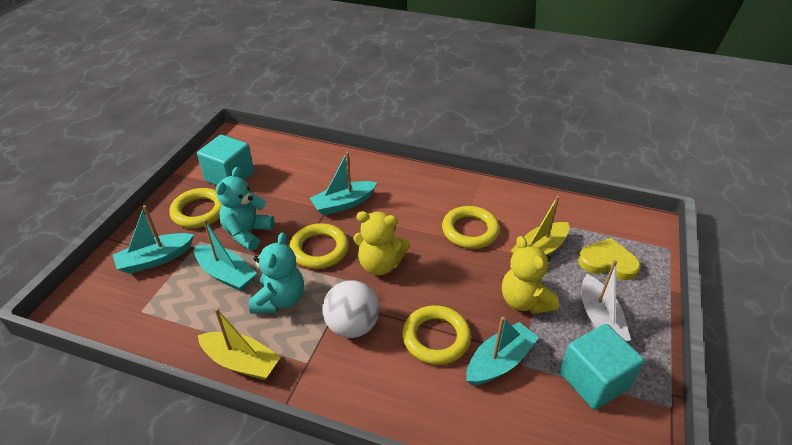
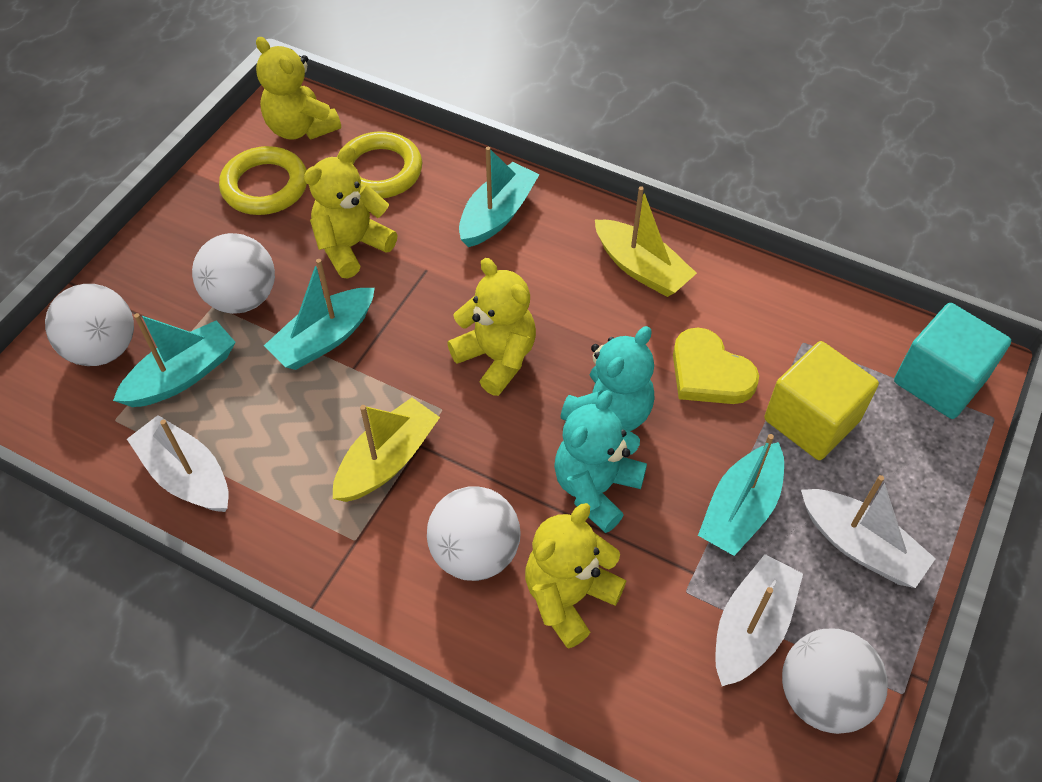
turquoise cube: 2 -> 1
white ball: 1 -> 4
white boat: 1 -> 3
yellow cube: 0 -> 1
yellow ring: 4 -> 2
yellow teddy bear: 2 -> 4

